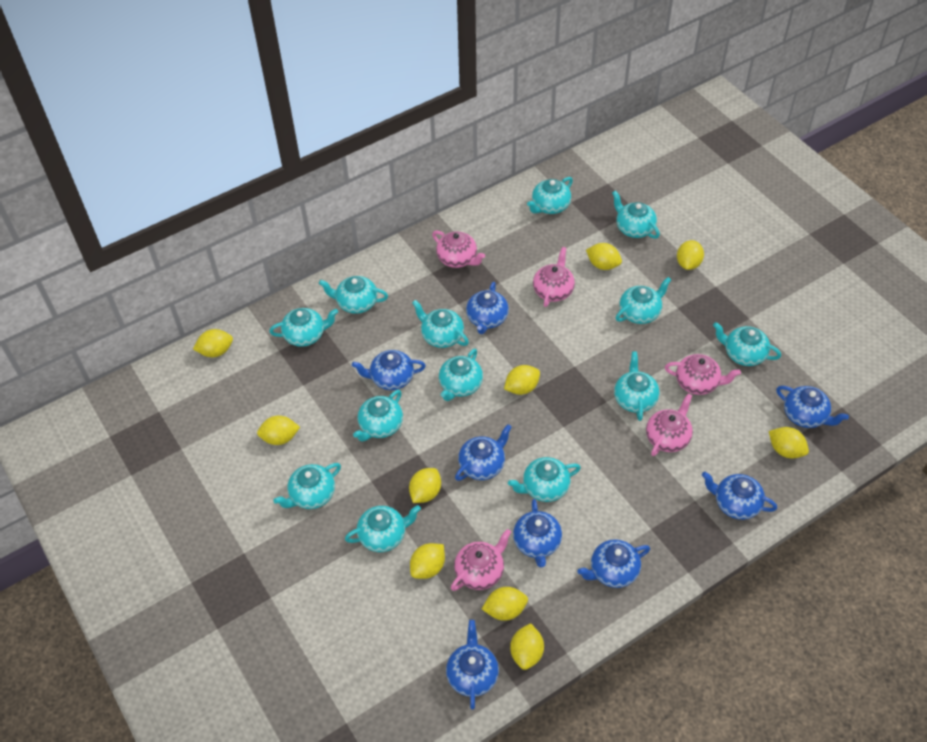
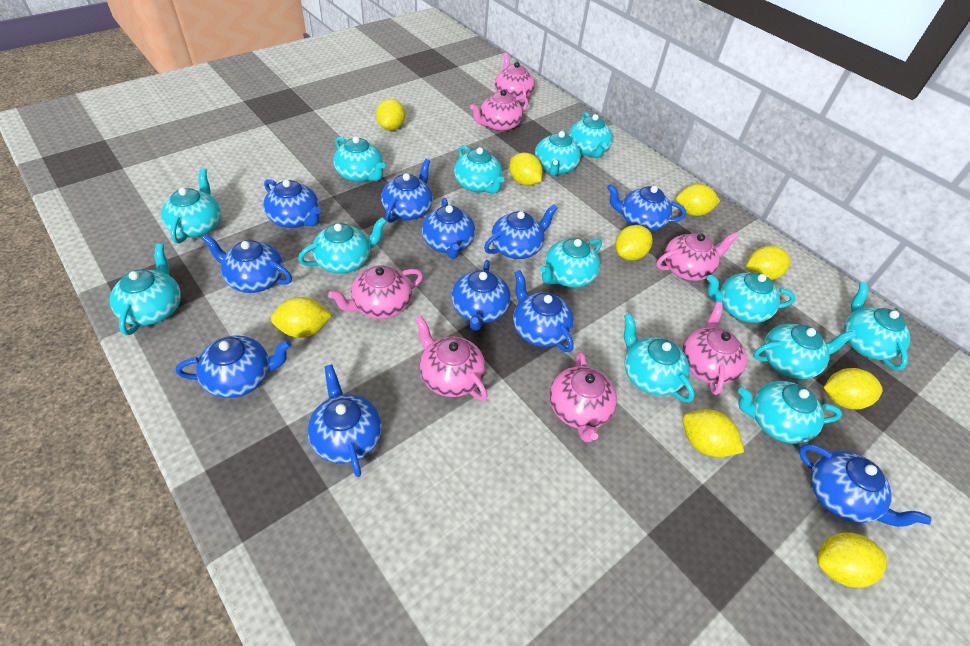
blue teapot: 8 -> 11
pink teapot: 5 -> 7
yellow lemon: 10 -> 9

